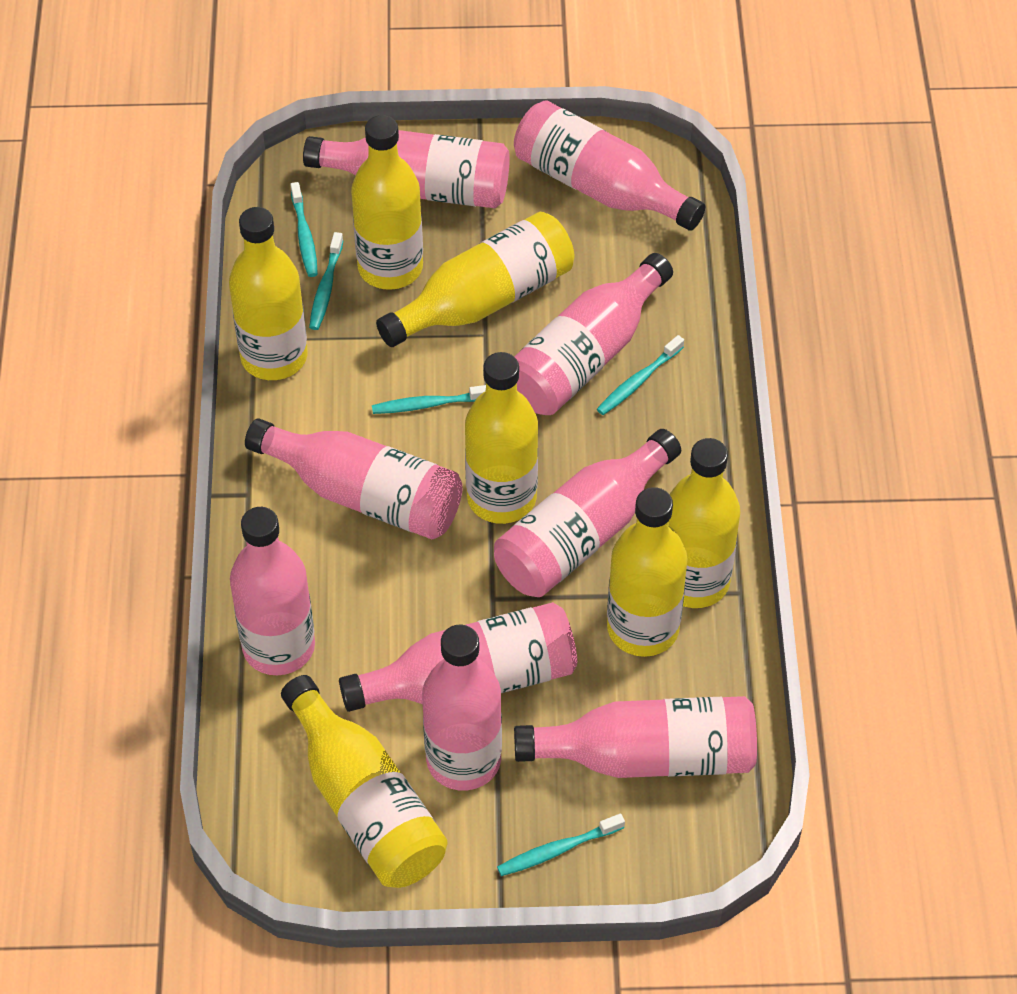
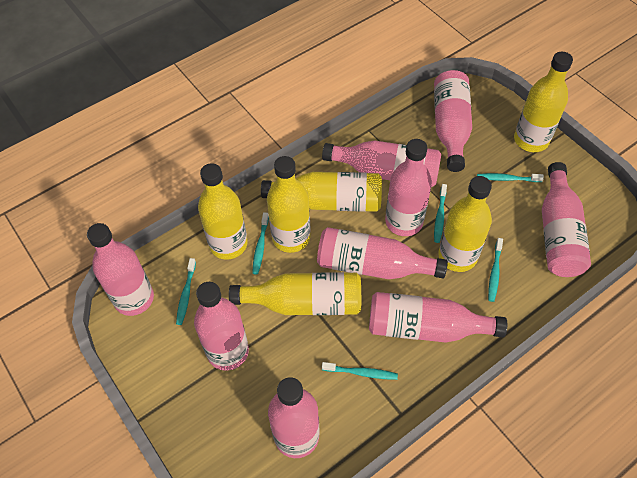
turquoise toothbrush: 5 -> 6
yellow bottle: 7 -> 6

